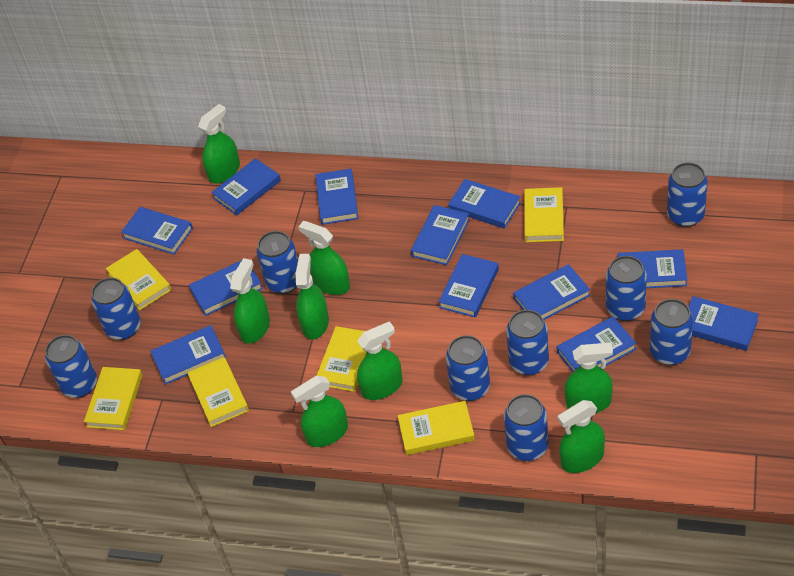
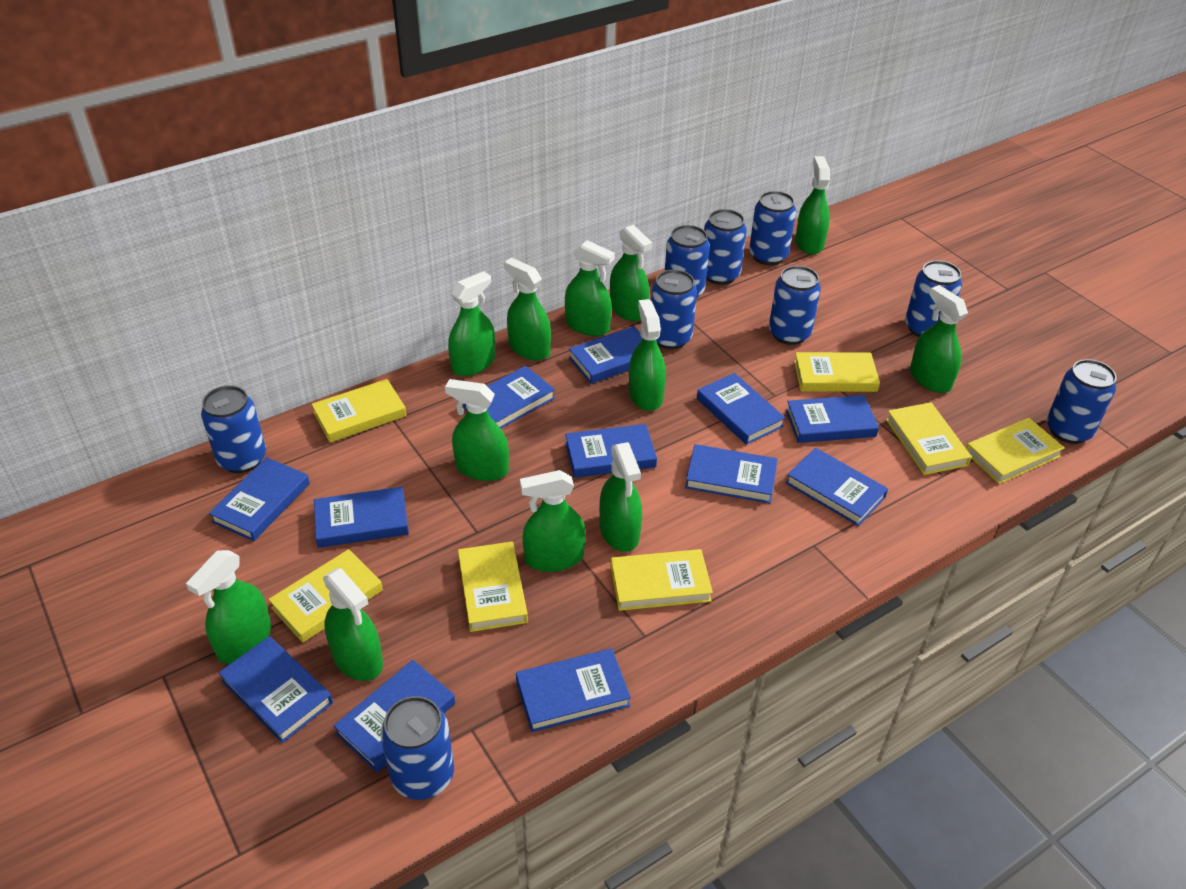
green spray bottle: 8 -> 12
yellow book: 6 -> 7

